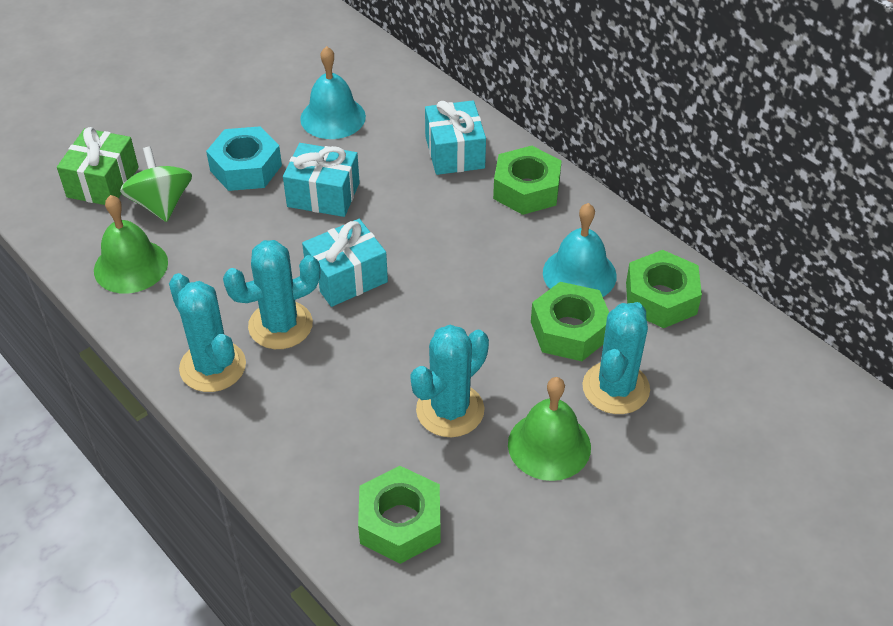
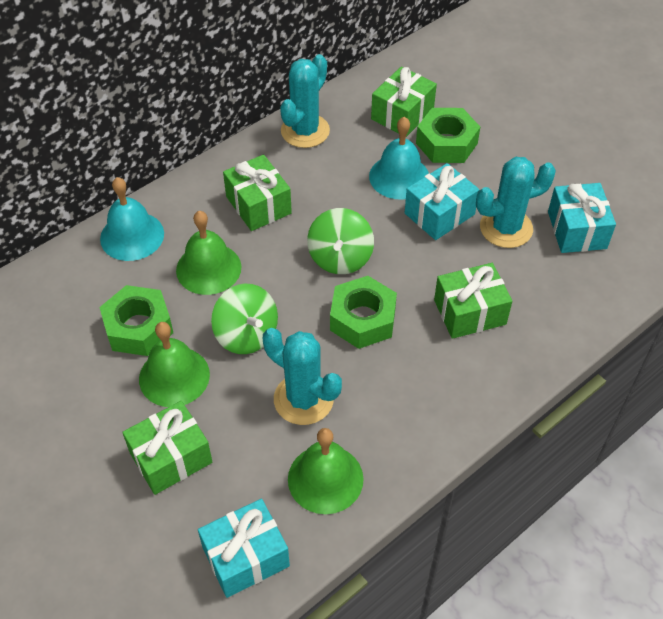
green bell: 2 -> 3
green gift: 1 -> 4
green nut: 4 -> 3
green spinning top: 1 -> 2
turquoise cactus: 4 -> 3
turquoise nut: 1 -> 0

